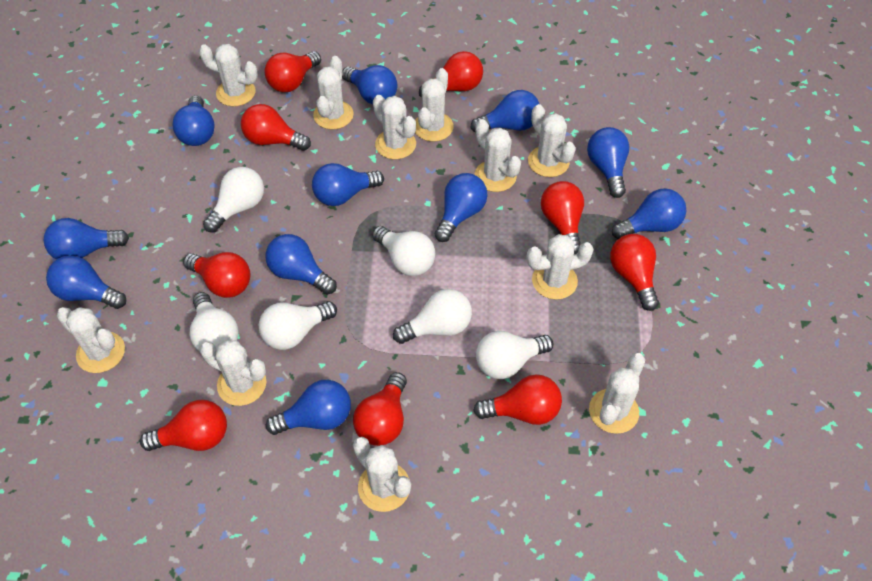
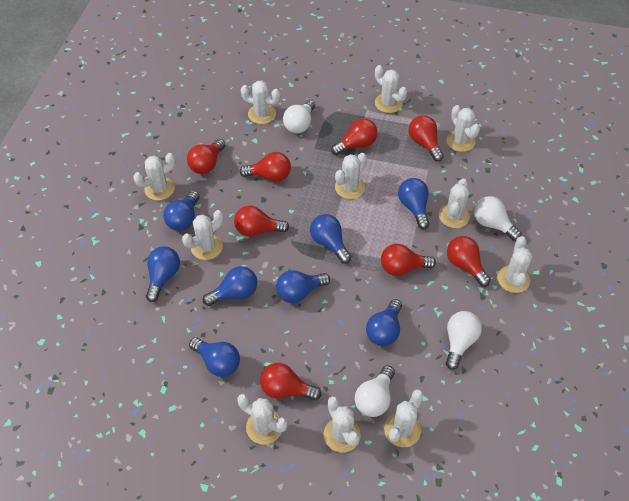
blue light bulb: 11 -> 8
red light bulb: 9 -> 8
white light bulb: 6 -> 4

